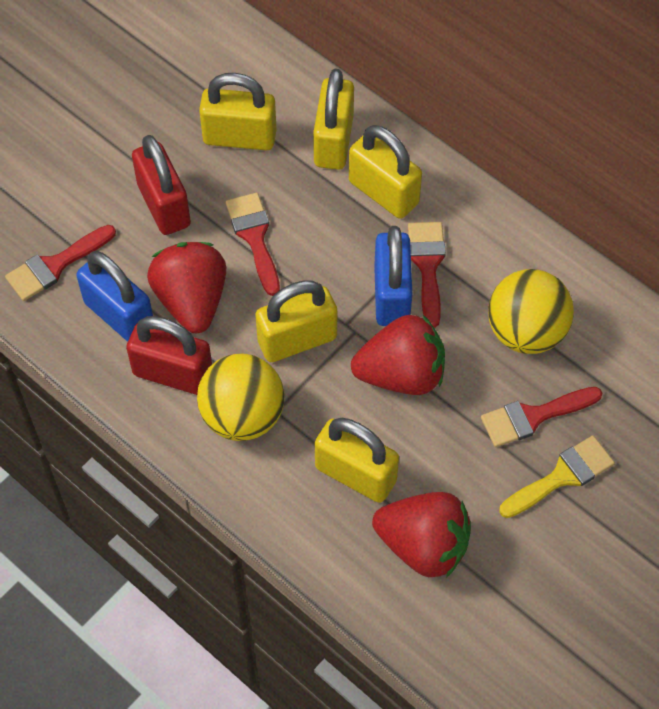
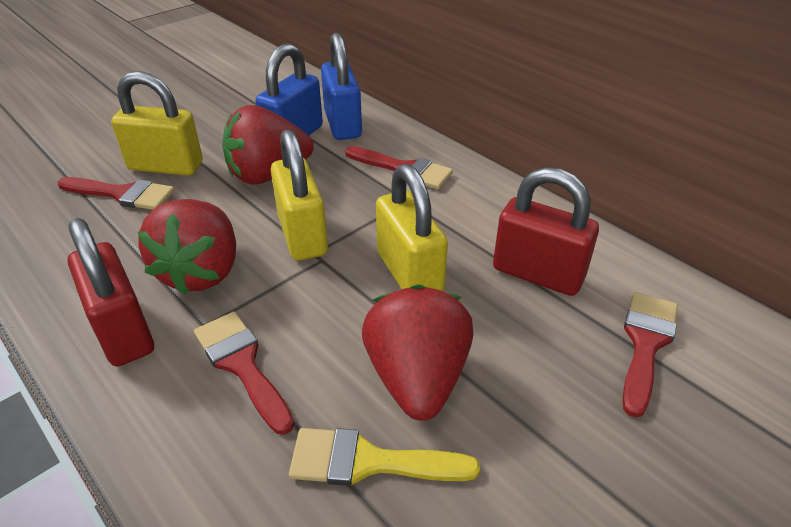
yellow ball: 2 -> 0
yellow padlock: 5 -> 3

